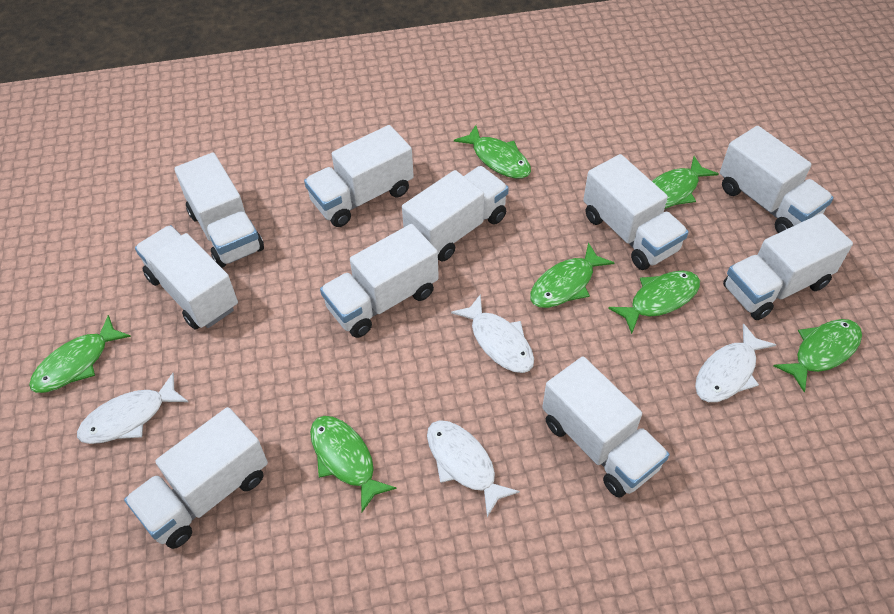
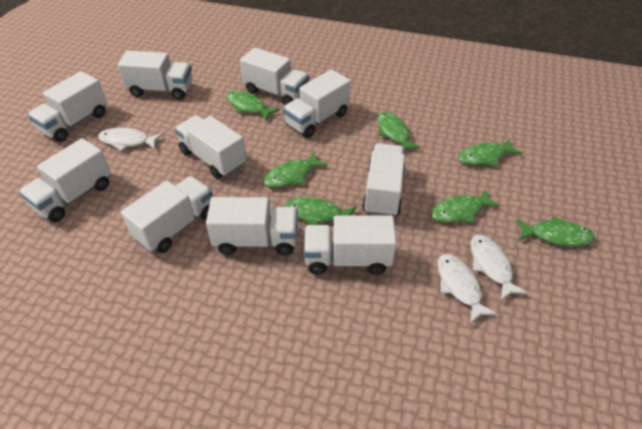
white fish: 4 -> 3

